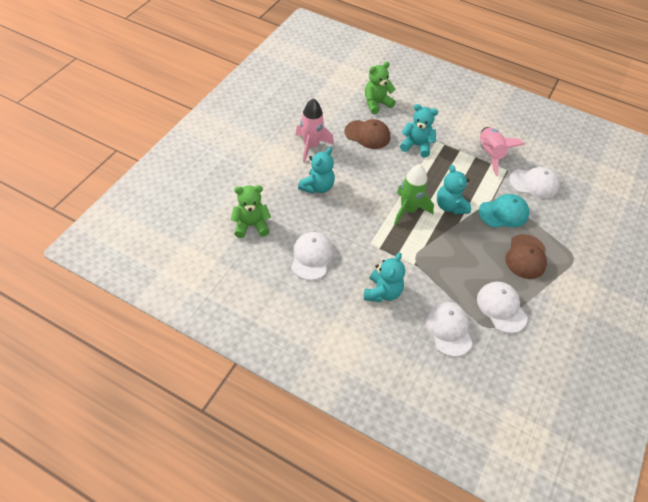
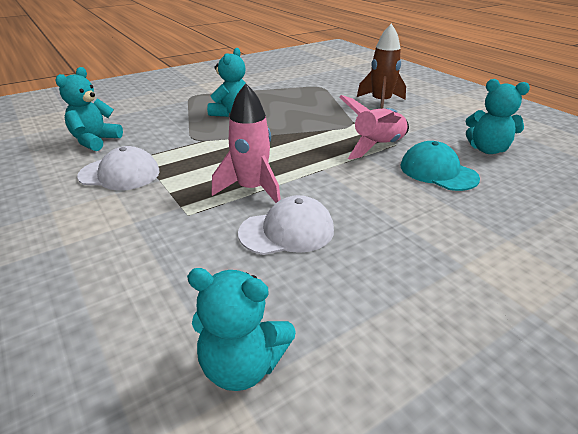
brown cap: 2 -> 0
brown rocket: 0 -> 1
green rocket: 1 -> 0
green teddy bear: 2 -> 0
white cap: 4 -> 2

